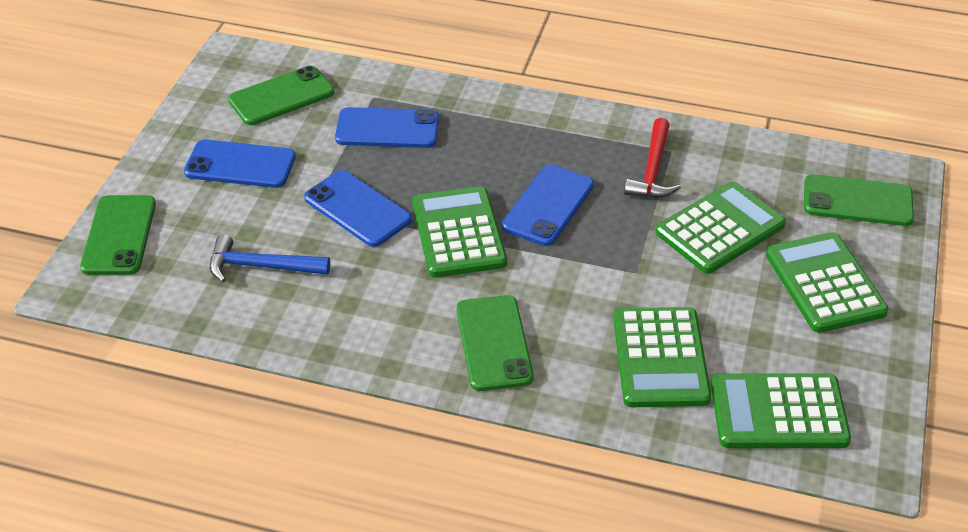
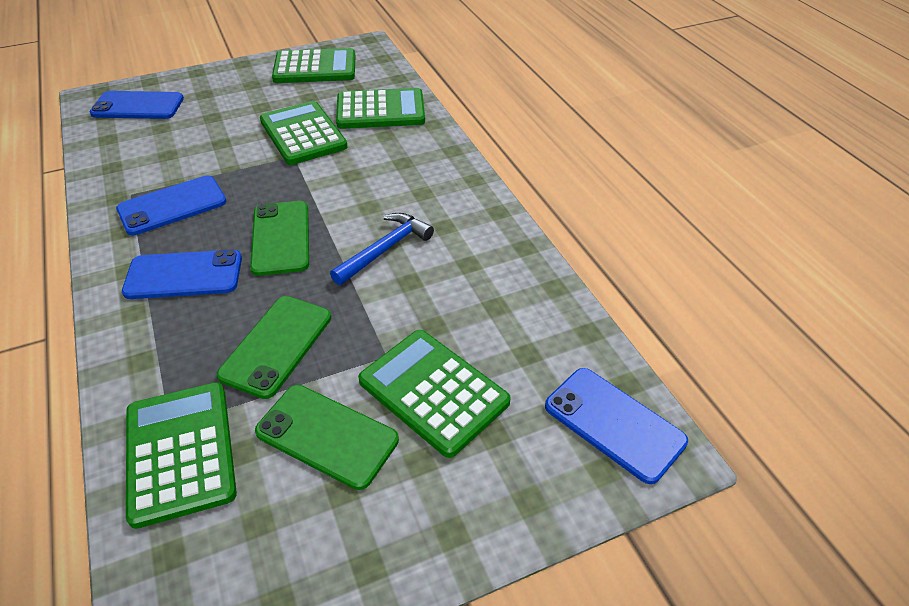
green phone: 4 -> 3
red hammer: 1 -> 0

